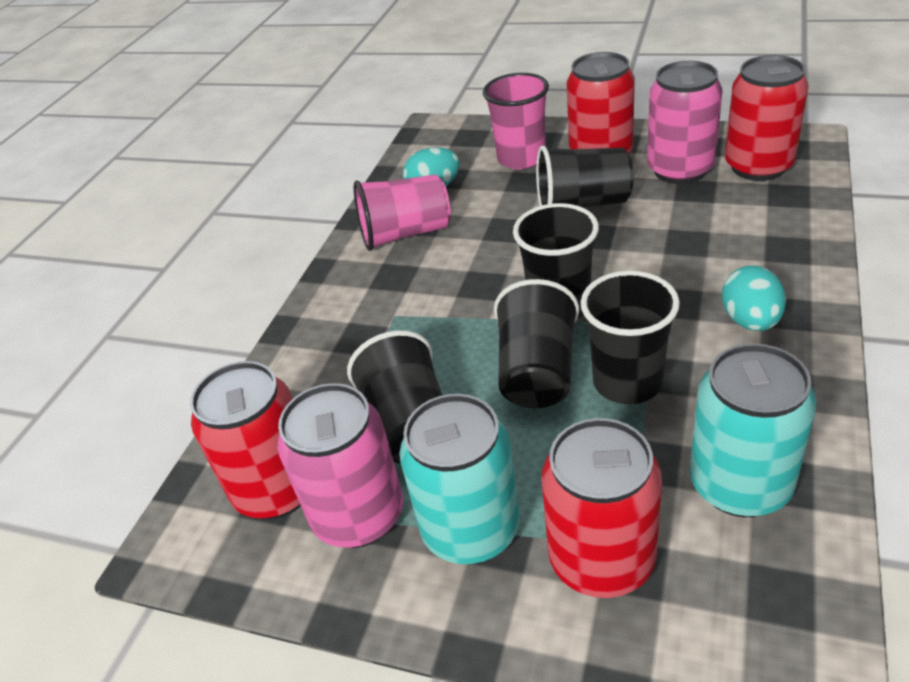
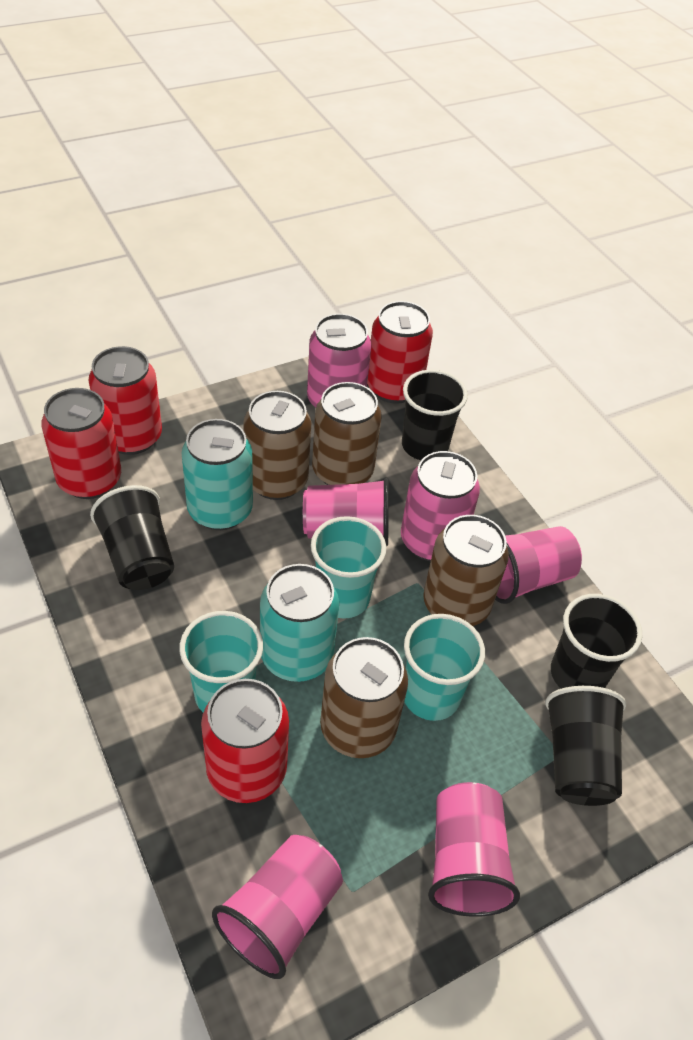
black cup: 5 -> 4
brown can: 0 -> 4
pink cup: 2 -> 4
turquoise cup: 0 -> 3
turquoise egg: 2 -> 0

